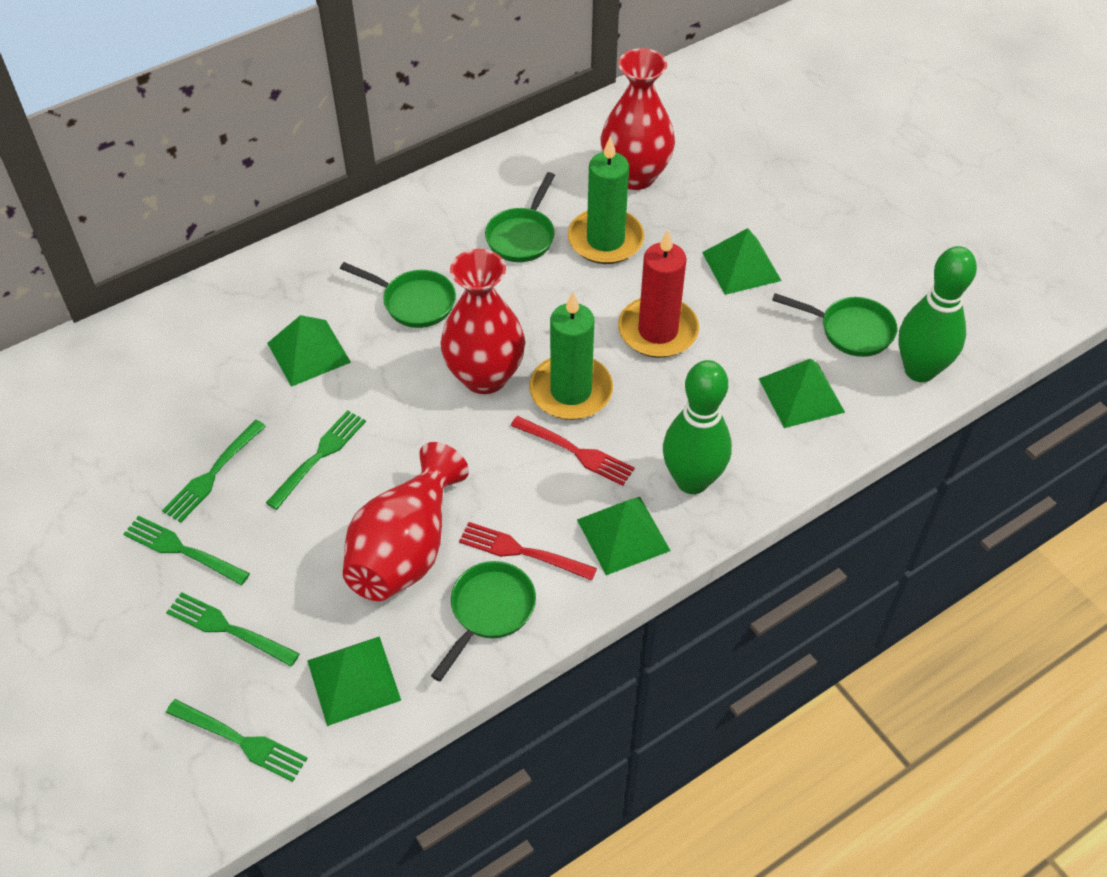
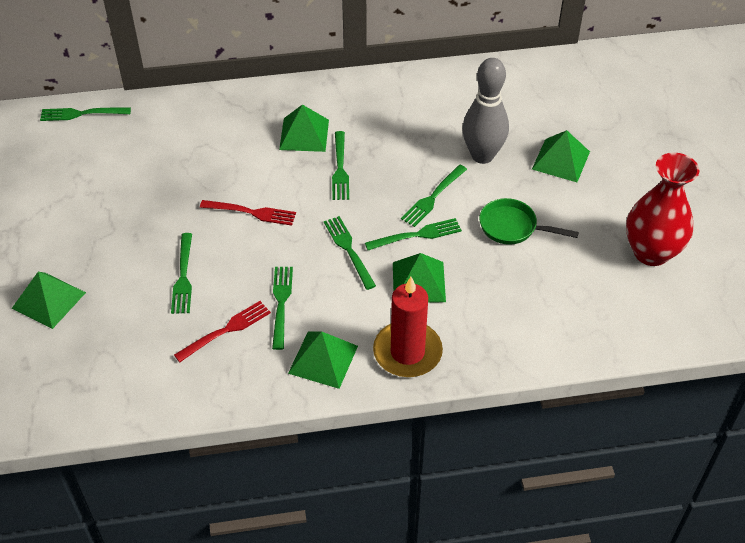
green bowling pin: 2 -> 0
green candle: 2 -> 0
green fork: 5 -> 7
green pan: 4 -> 1
grey bowling pin: 0 -> 1
red vase: 3 -> 1

